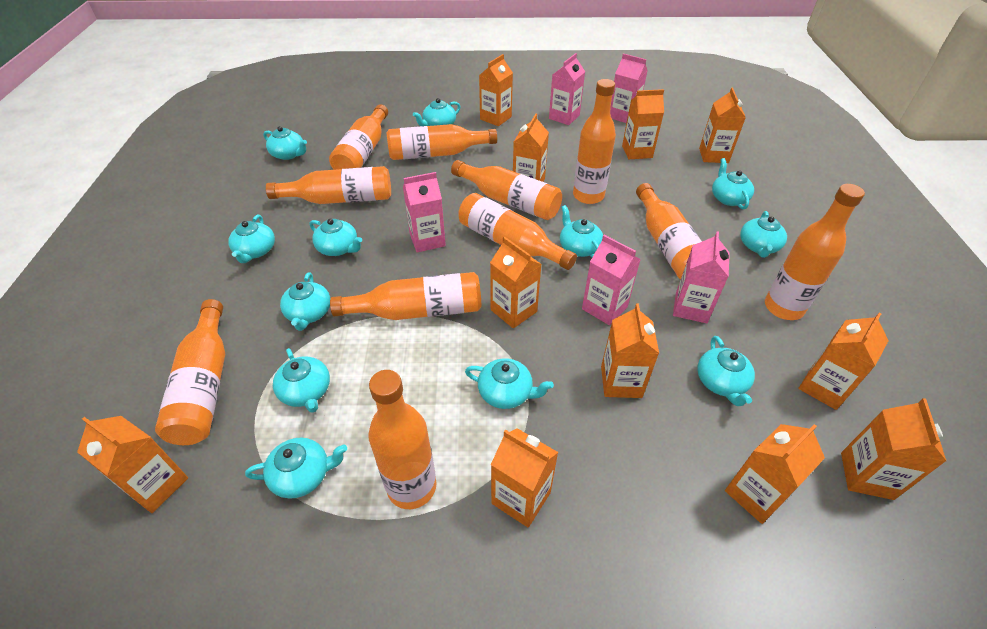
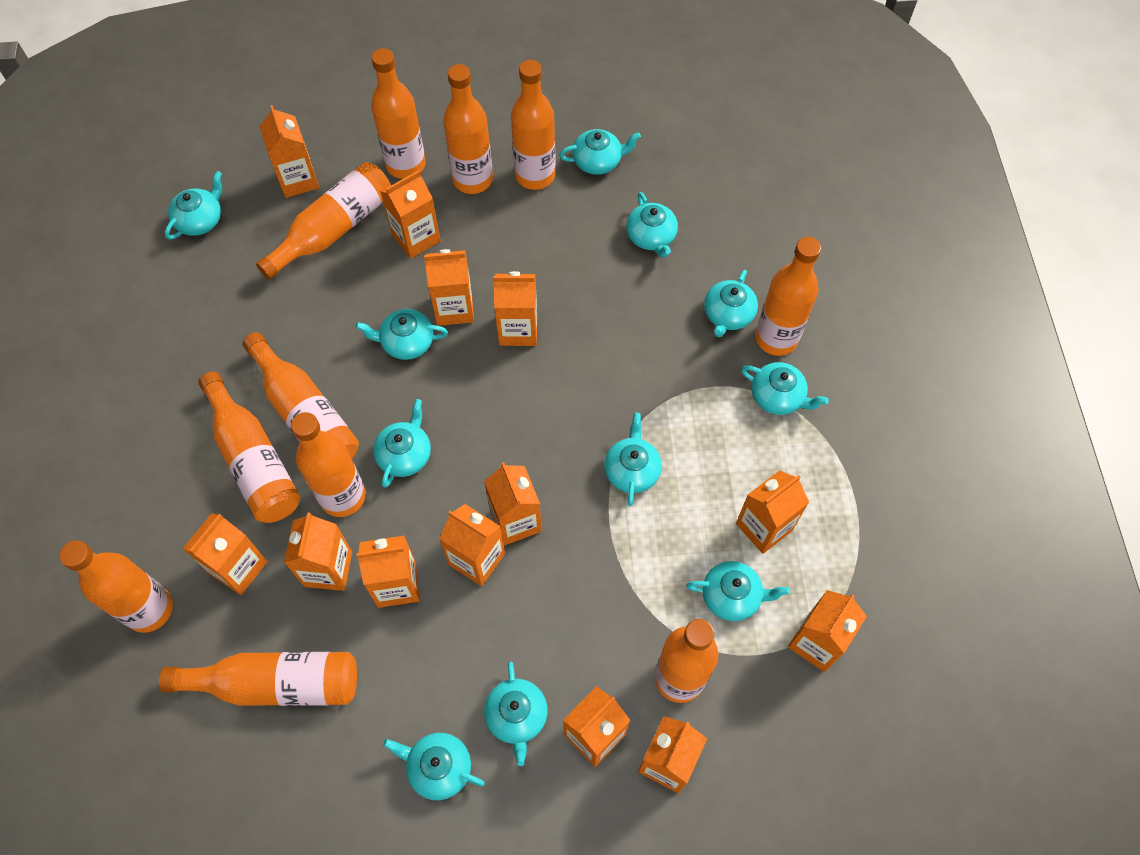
orange carton: 11 -> 13
pink carton: 5 -> 0
turquoise teapot: 12 -> 11

